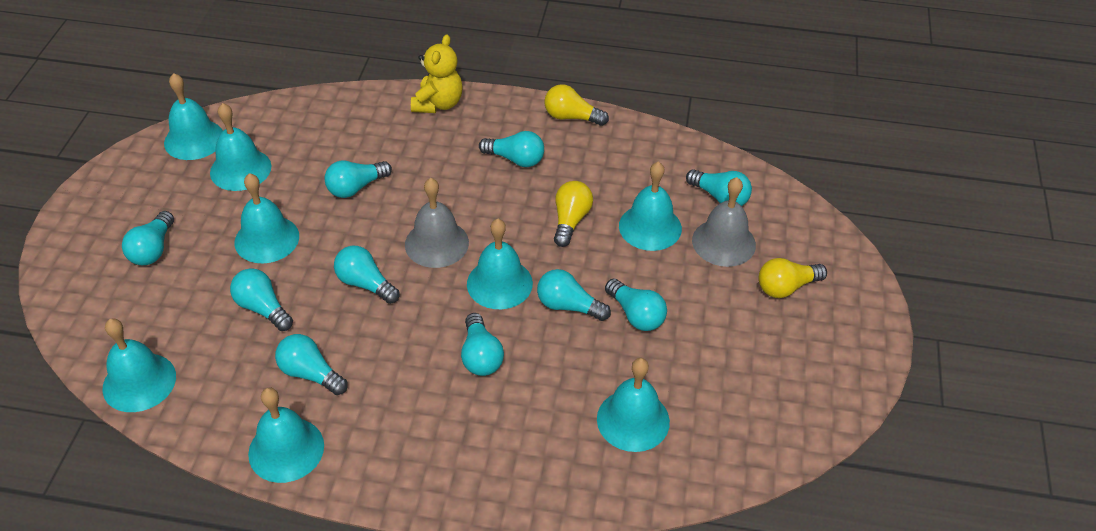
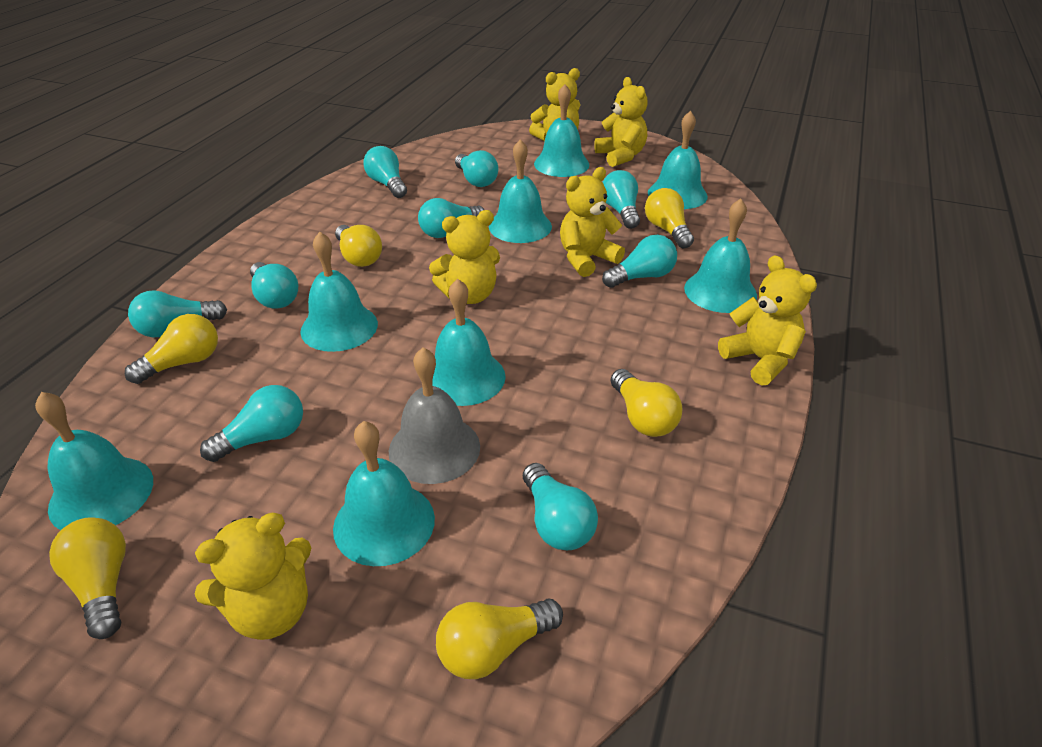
grey bell: 2 -> 1
turquoise light bulb: 10 -> 9
yellow light bulb: 3 -> 6
yellow teddy bear: 1 -> 6

